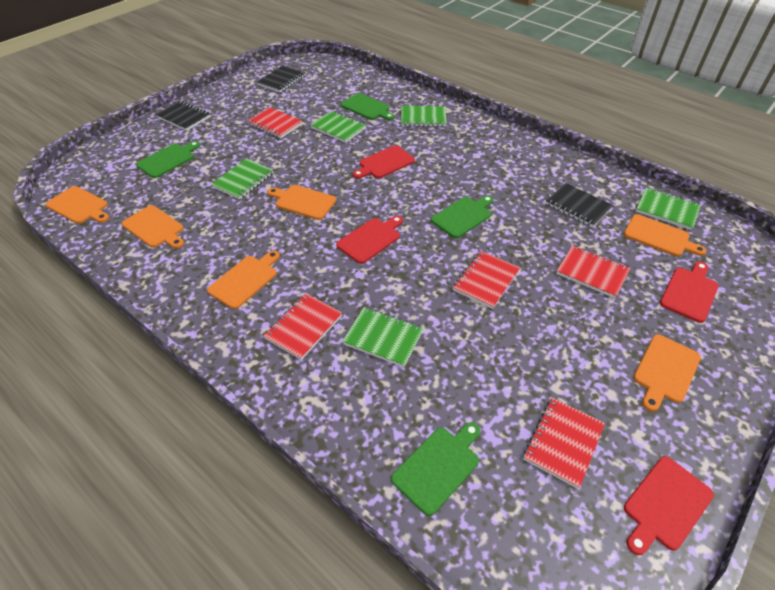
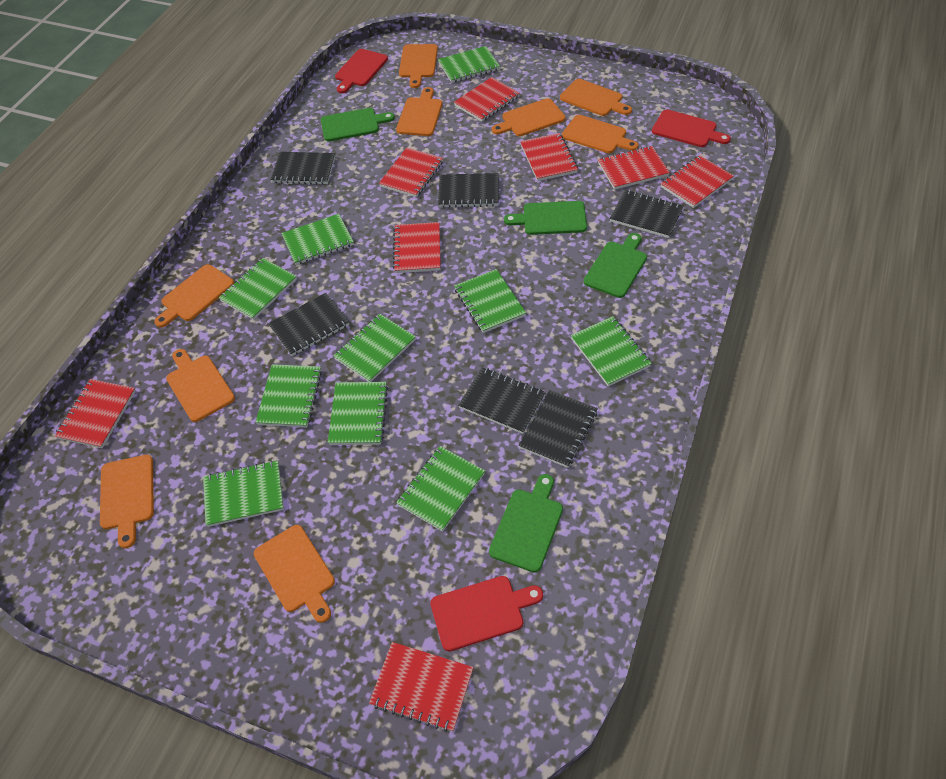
black notebook: 3 -> 6
green notebook: 5 -> 10
orange cutting board: 6 -> 9
red cutting board: 4 -> 3
red notebook: 5 -> 8

